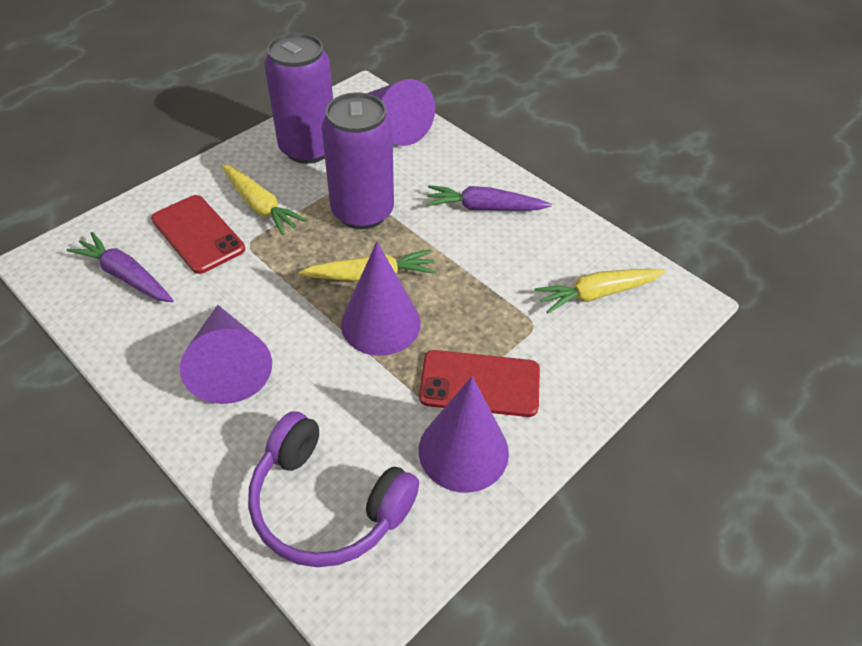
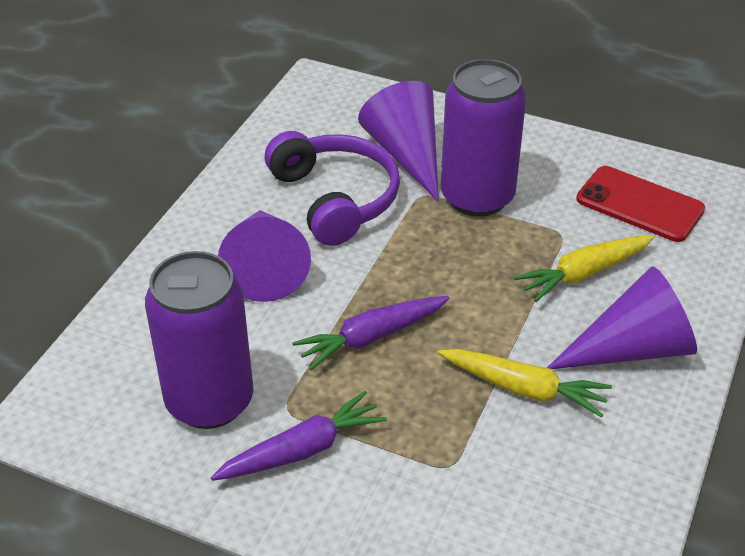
purple cone: 4 -> 3
red phone: 2 -> 1
yellow carrot: 3 -> 2

